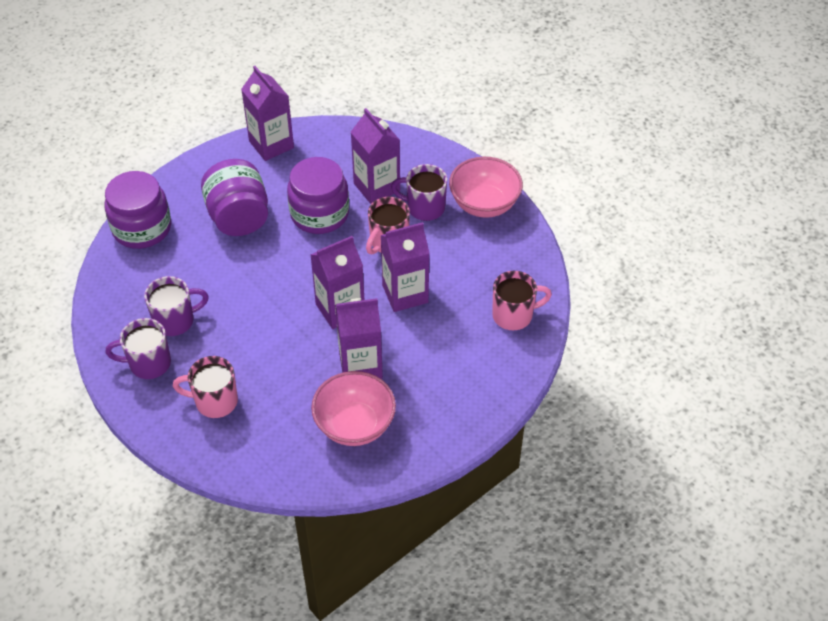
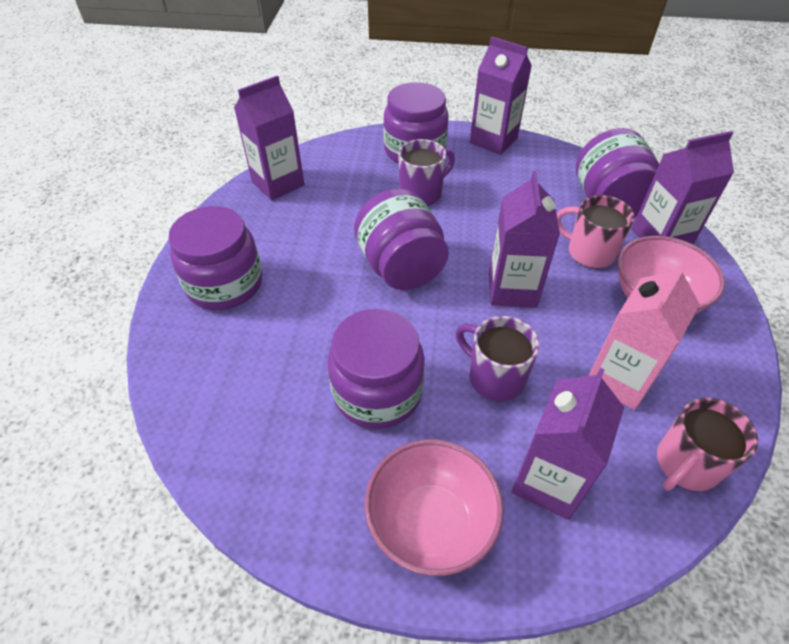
pink carton: 0 -> 1
pink mug: 3 -> 2
purple jar: 3 -> 5
purple mug: 3 -> 2

